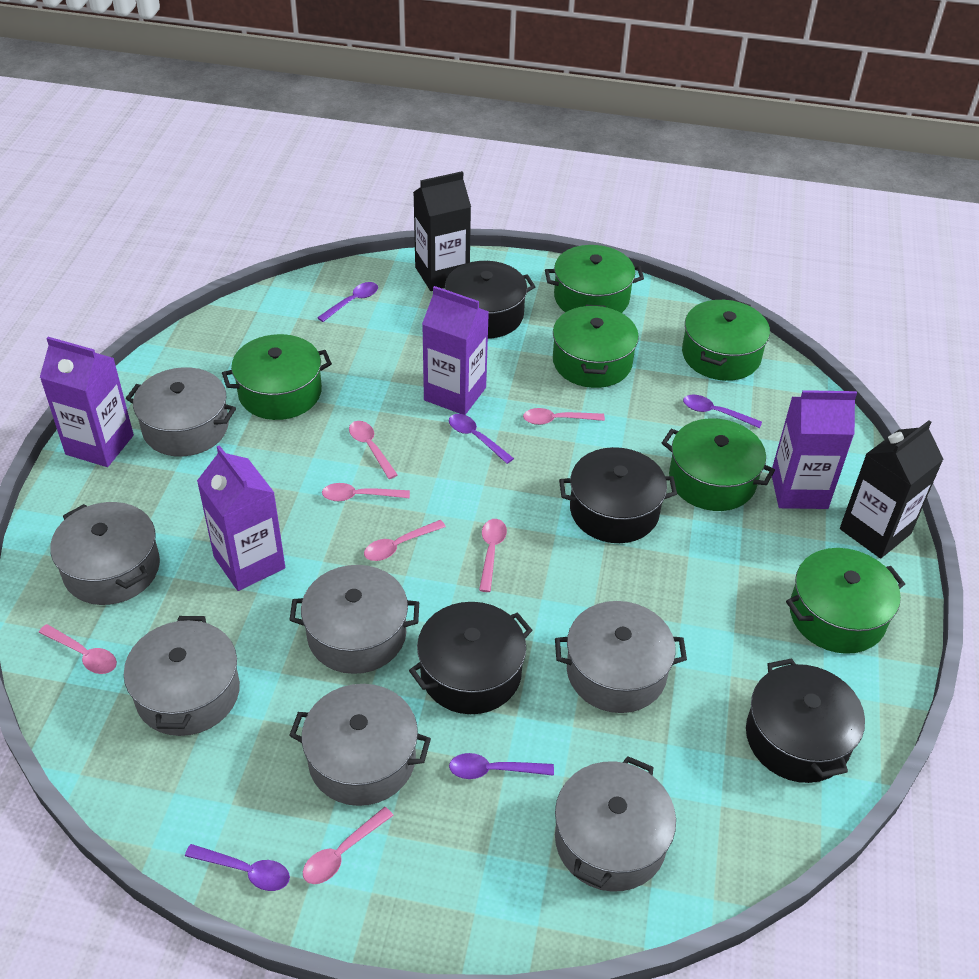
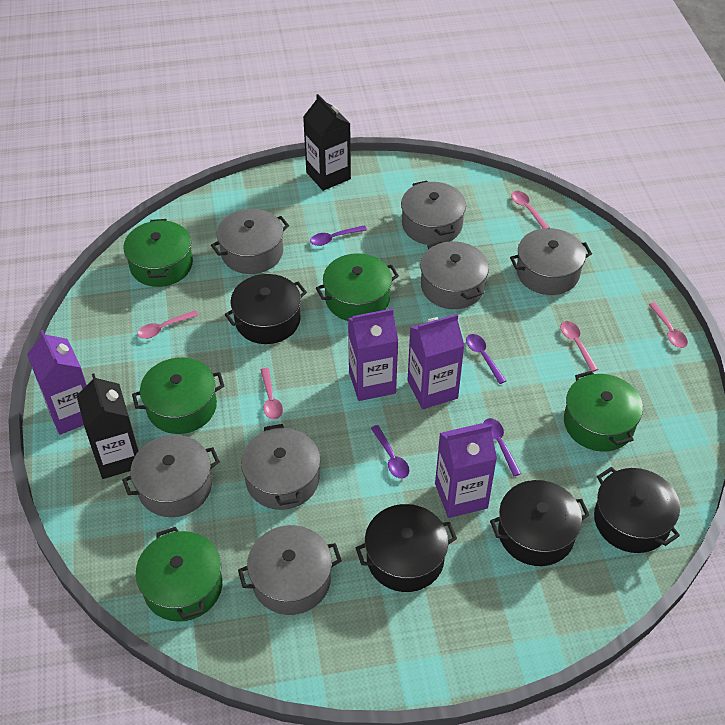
green pot: 6 -> 5
pink spoon: 7 -> 5
purple spoon: 5 -> 4

